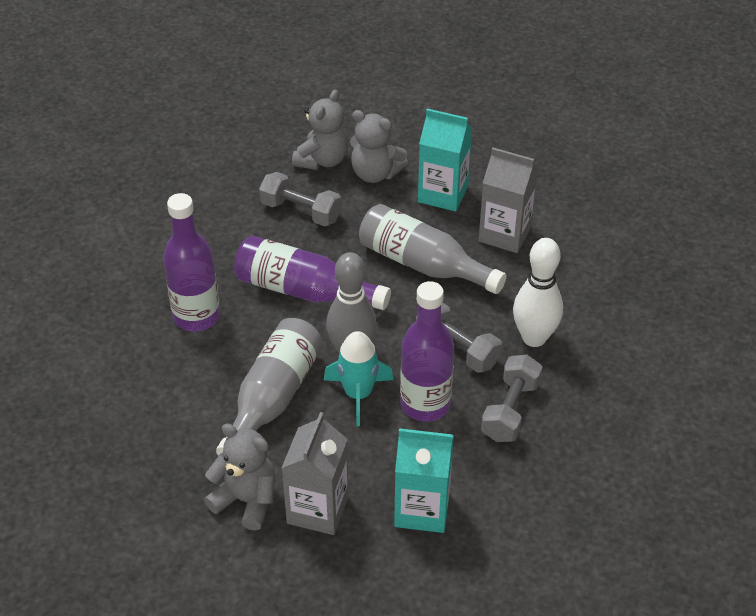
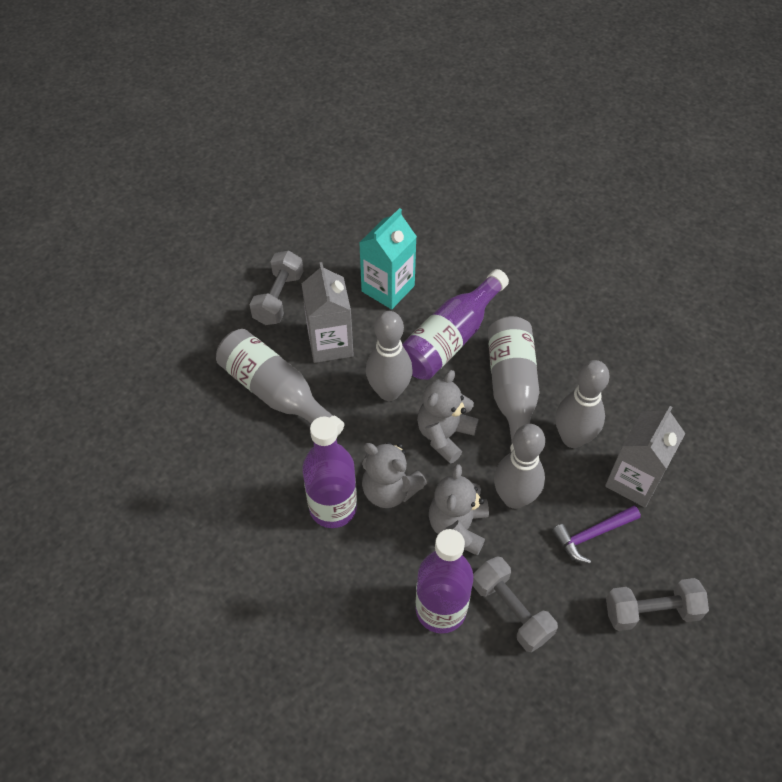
grey bowling pin: 1 -> 3
purple hammer: 0 -> 1
turquoise carton: 2 -> 1
turquoise rocket: 1 -> 0
white bowling pin: 1 -> 0

